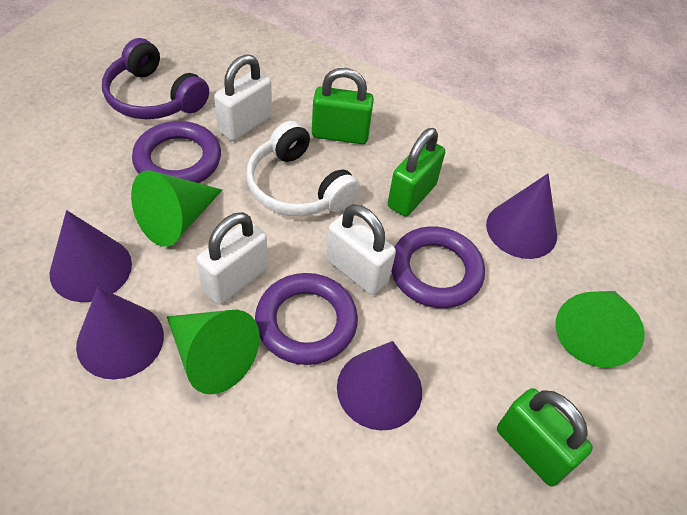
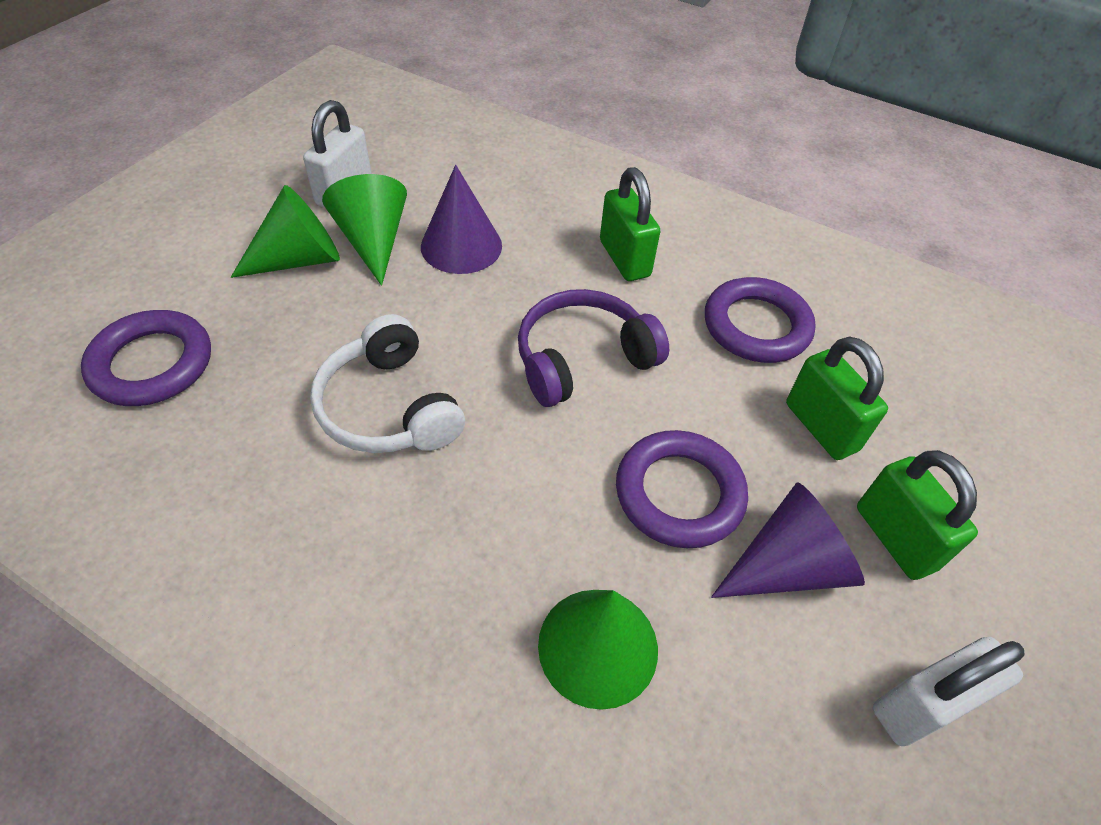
purple cone: 4 -> 2
white padlock: 3 -> 2

